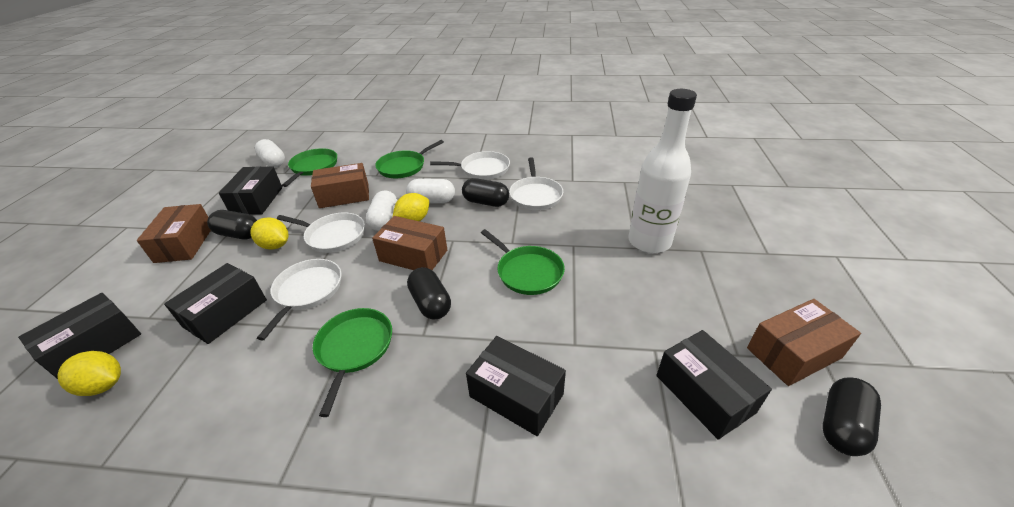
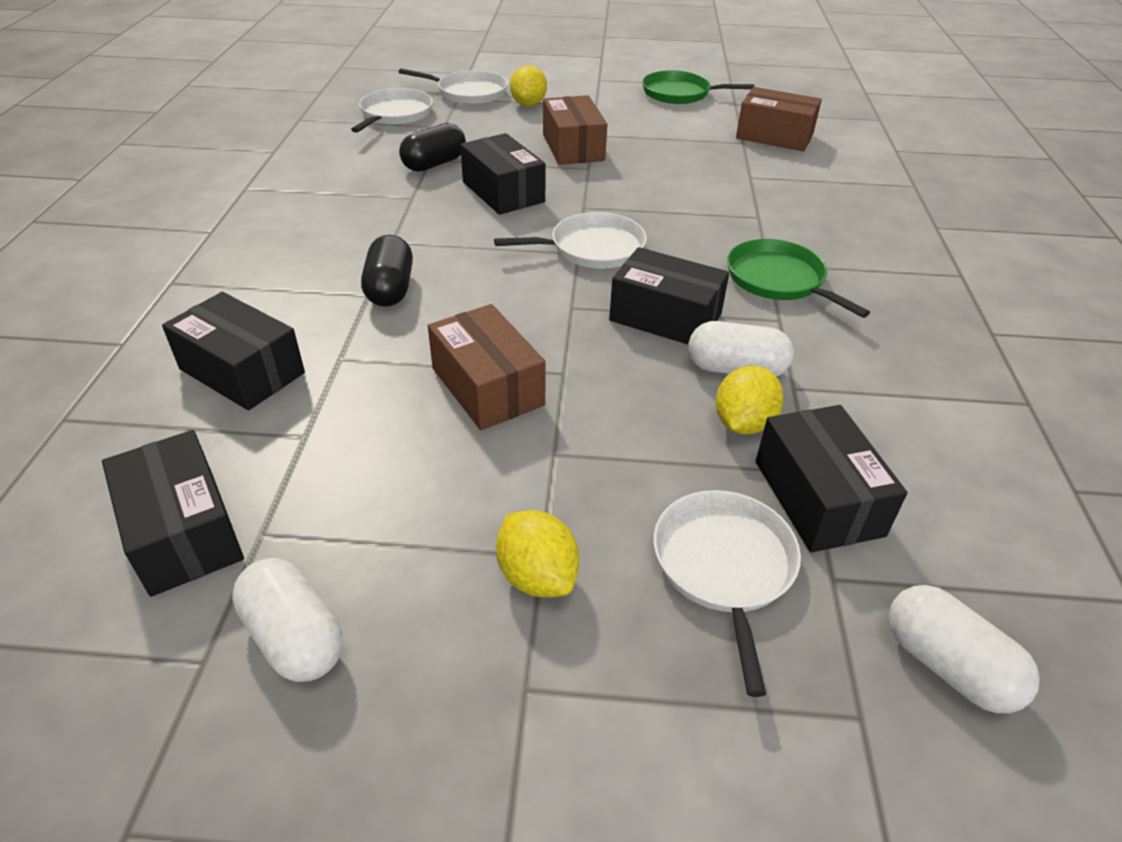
black capsule: 4 -> 2
brown box: 4 -> 3
green pan: 4 -> 2
white bottle: 1 -> 0

